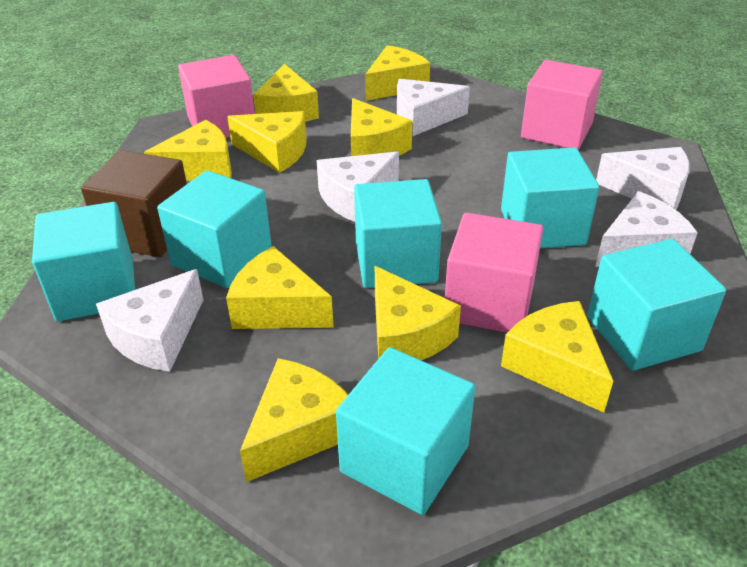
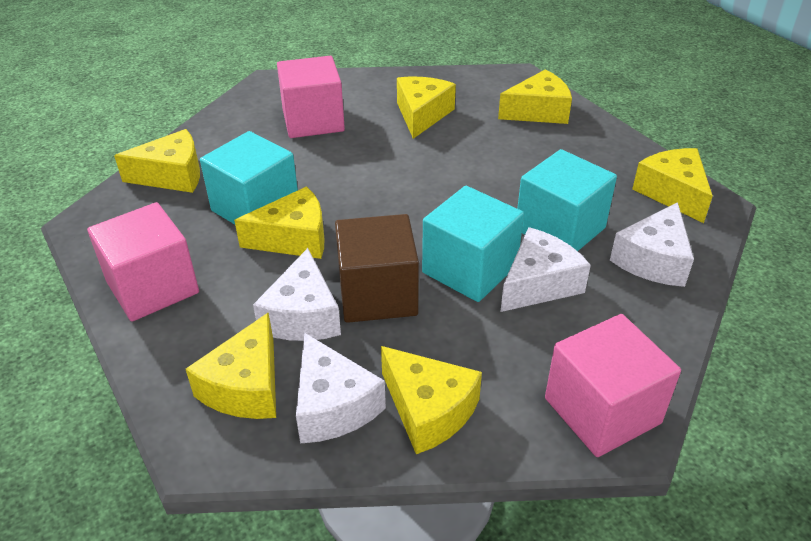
turquoise cube: 6 -> 3
white cheese: 5 -> 4
yellow cheese: 9 -> 7

